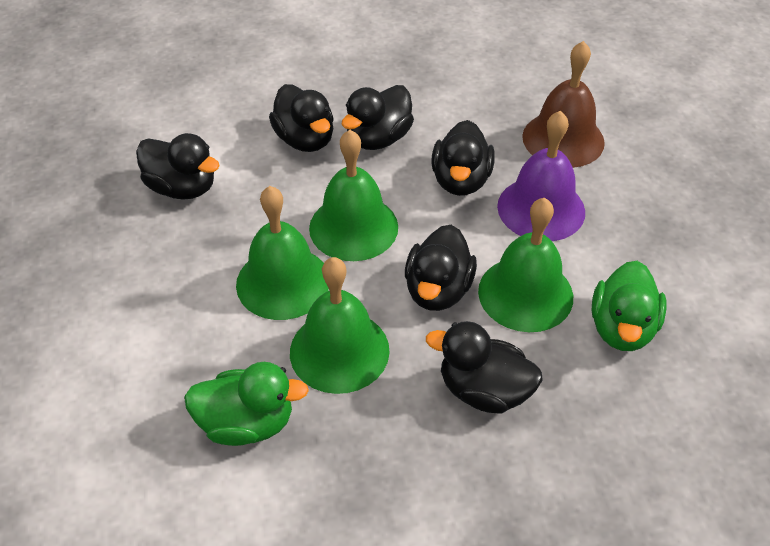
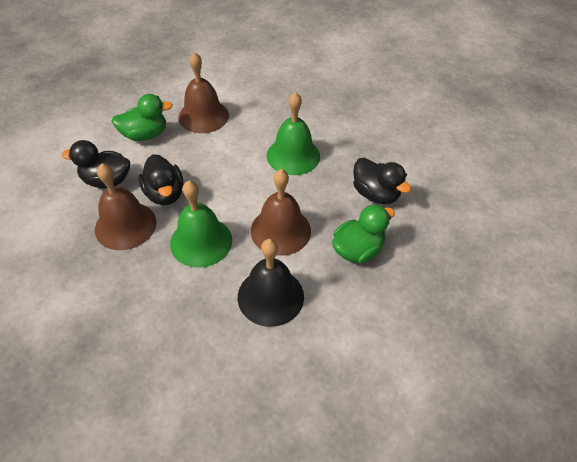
black bell: 0 -> 1
black duck: 6 -> 3
brown bell: 1 -> 3
green bell: 4 -> 2
purple bell: 1 -> 0

